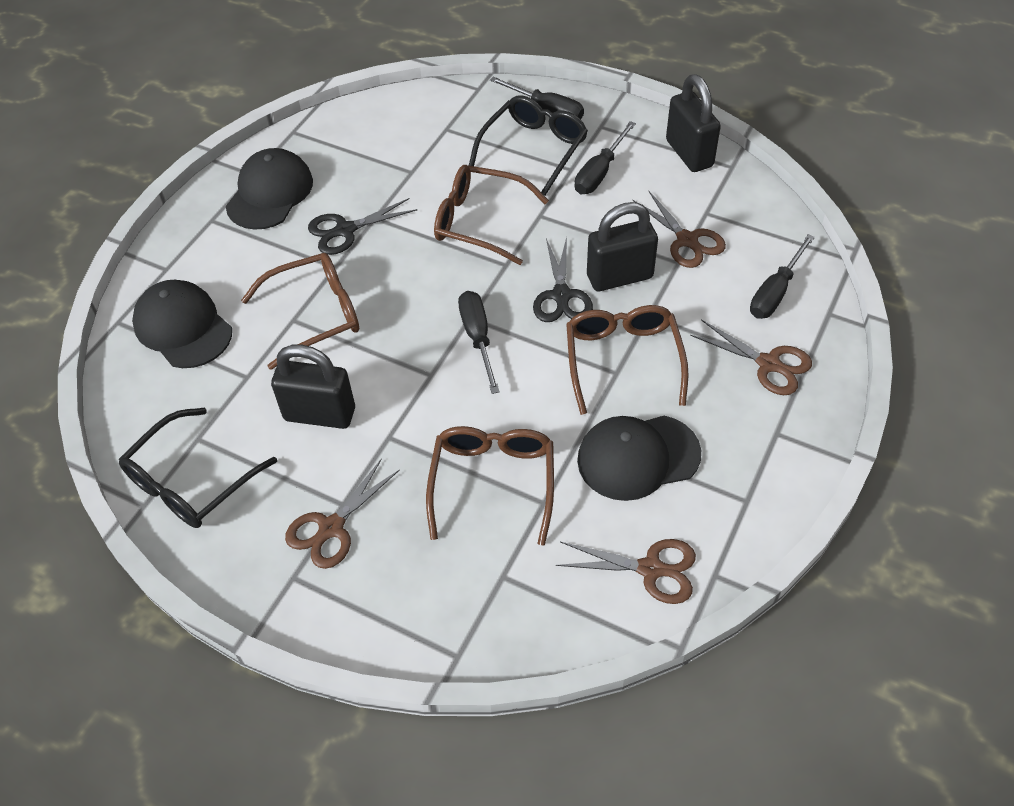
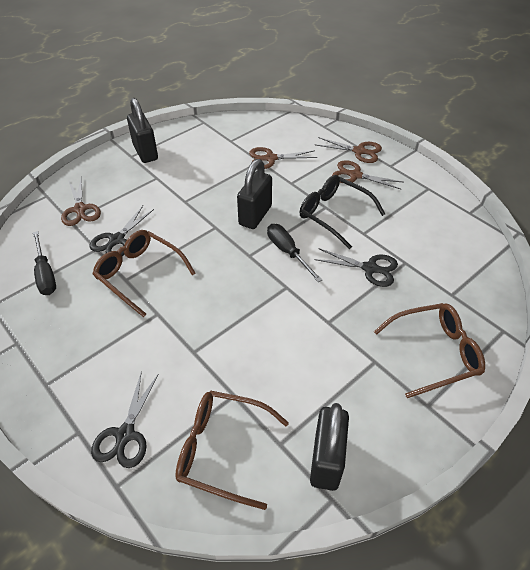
black cap: 3 -> 0
black glasses: 2 -> 1
black scissors: 2 -> 3
black screwdriver: 4 -> 2
brown glasses: 4 -> 3

